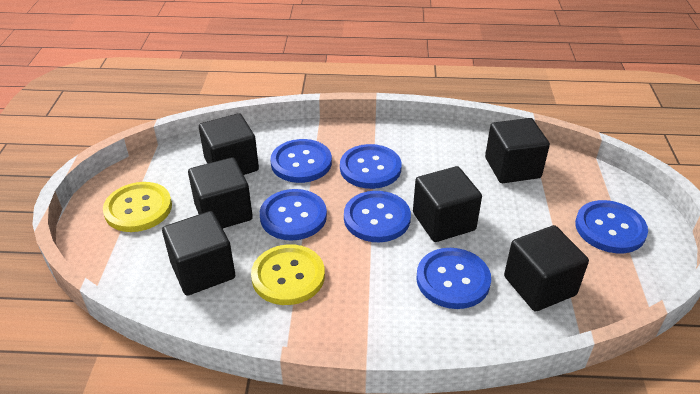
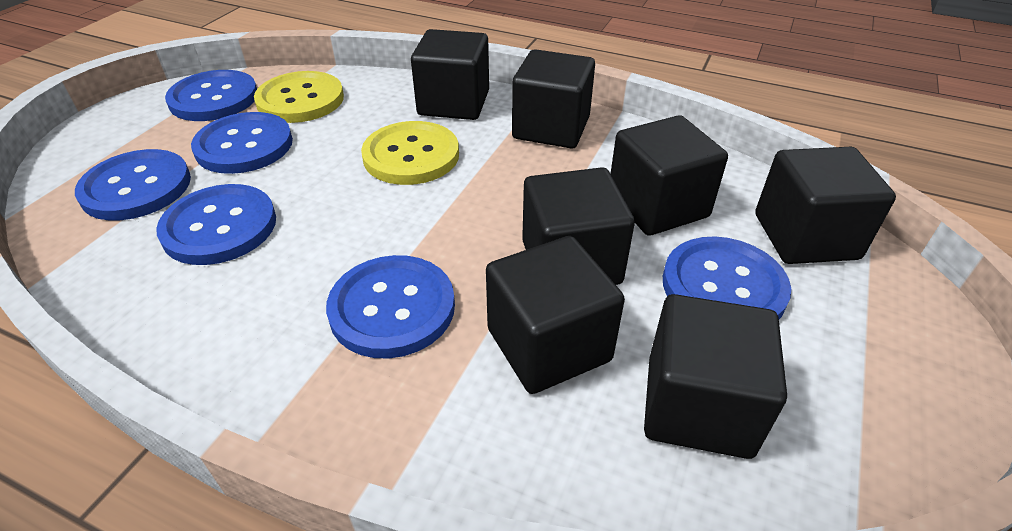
black cube: 6 -> 7

